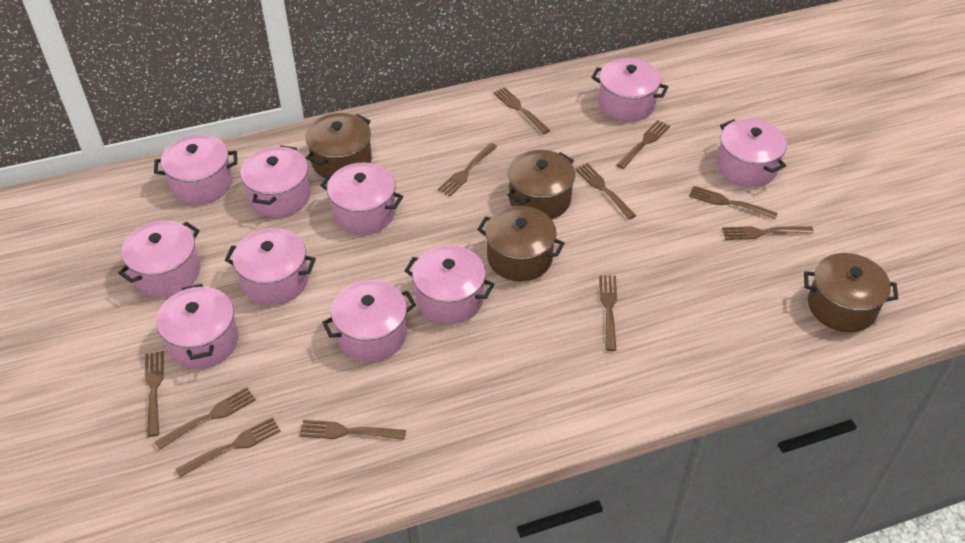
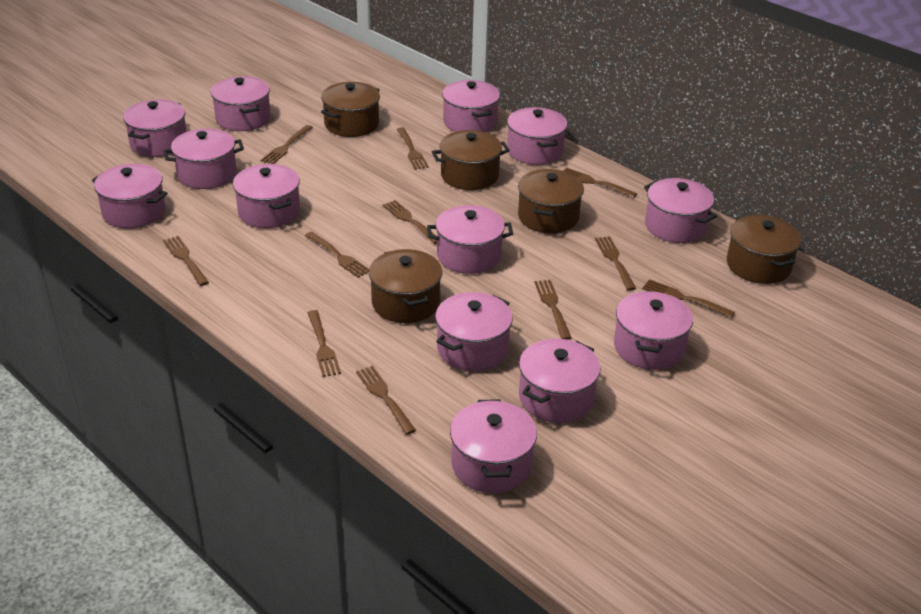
brown pot: 4 -> 5
pink pot: 10 -> 13

